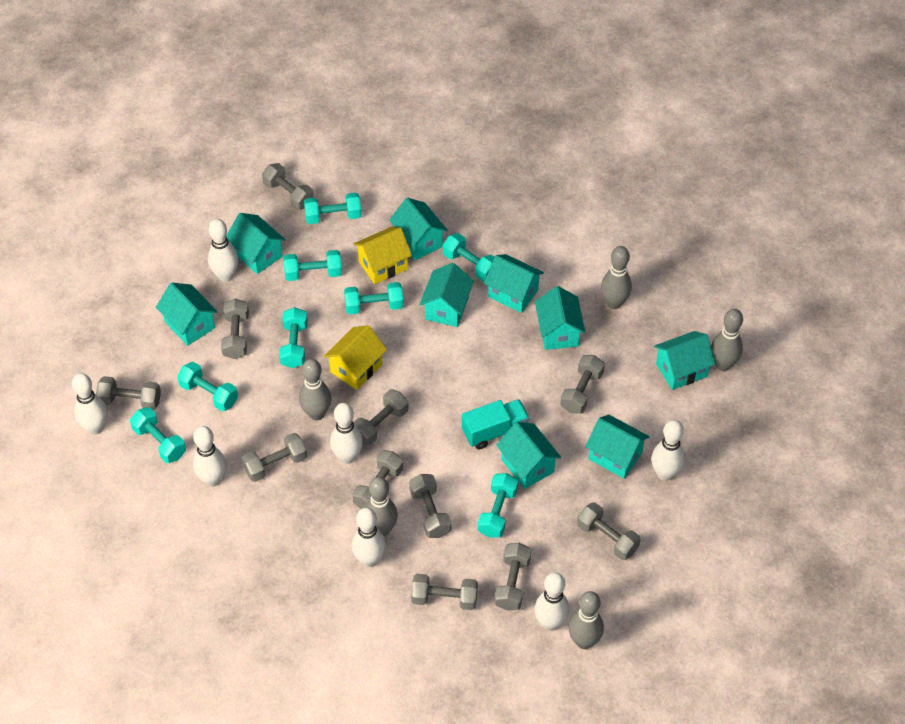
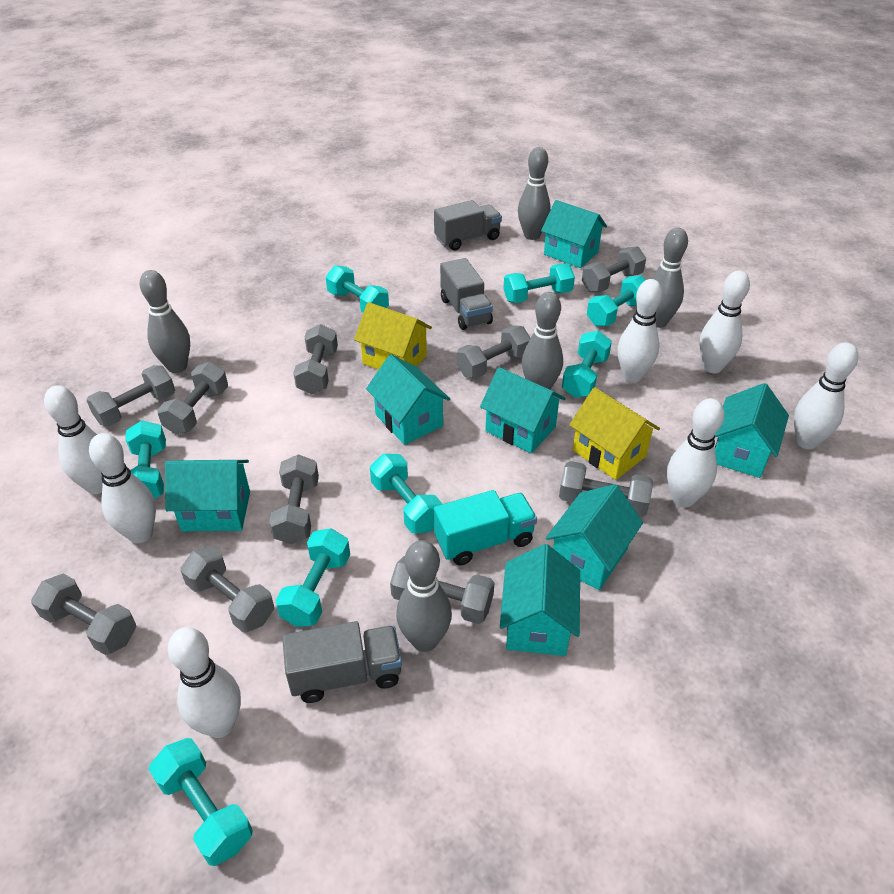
grey dumbbell: 11 -> 10
grey truck: 0 -> 3
turquoise house: 9 -> 7

